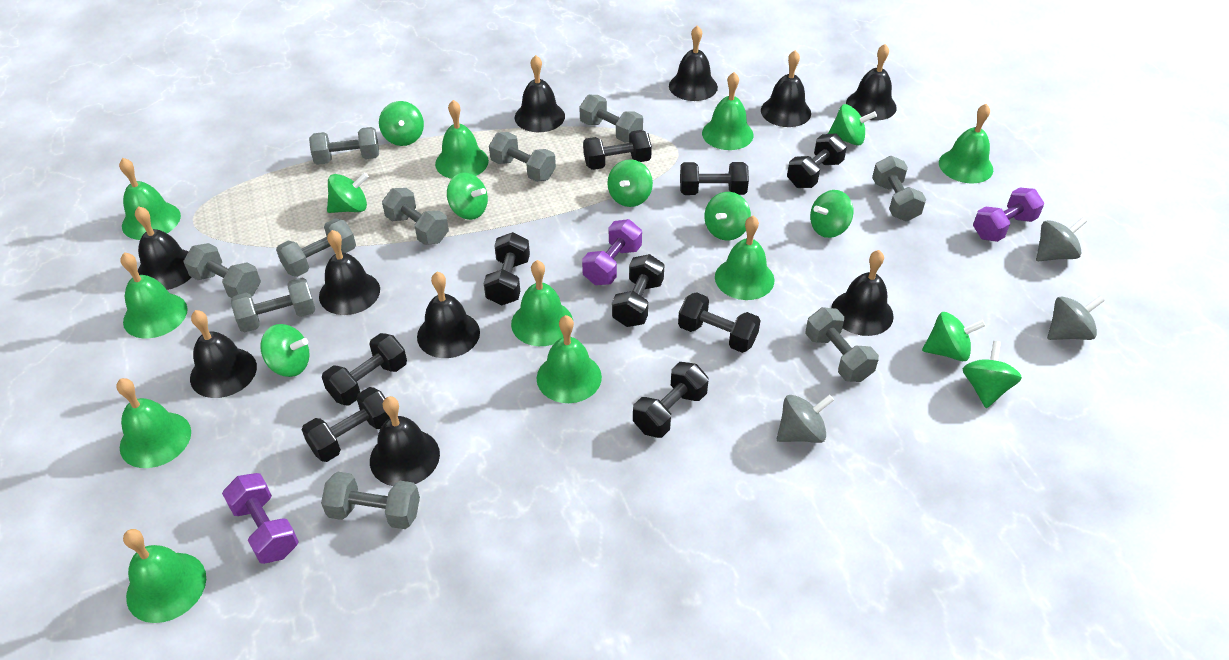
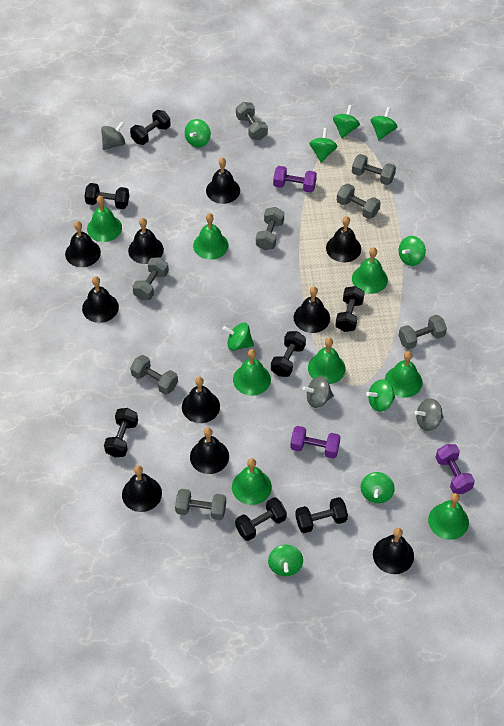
black dumbbell: 9 -> 7
green bell: 10 -> 8
green spinning top: 10 -> 9
grey dumbbell: 10 -> 8

